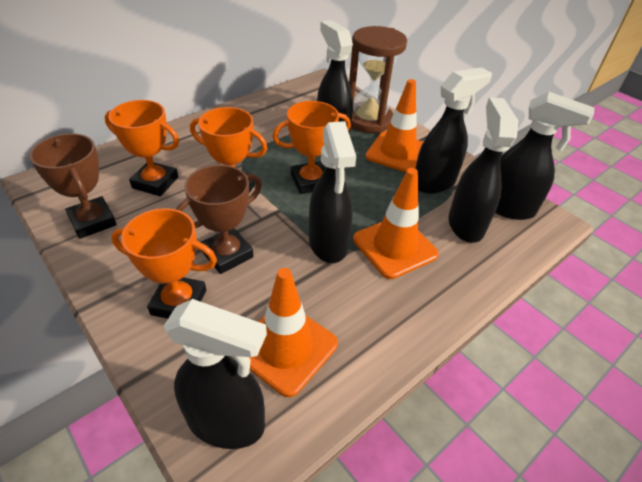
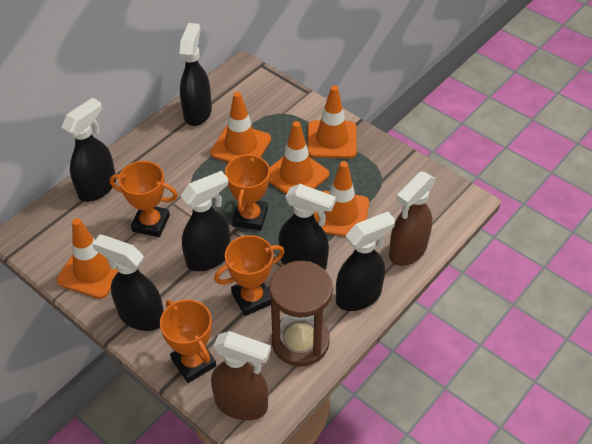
brown spray bottle: 0 -> 2
brown trophy: 2 -> 0
orange traffic cone: 3 -> 5

